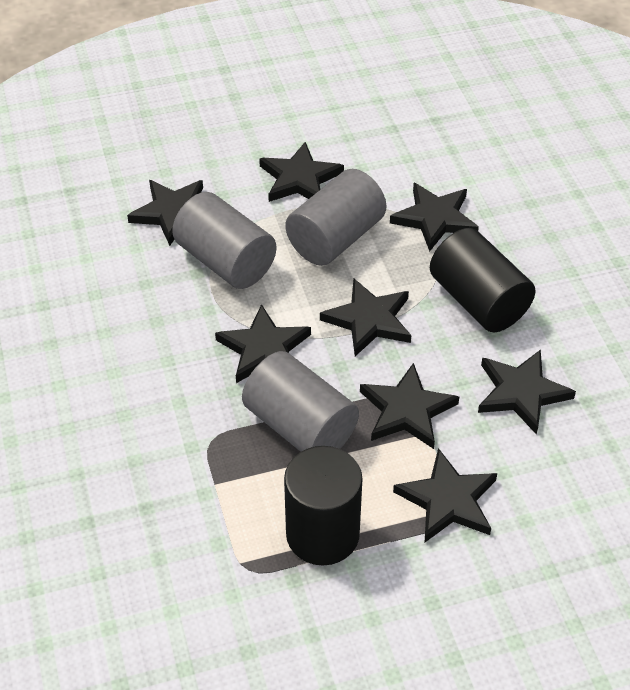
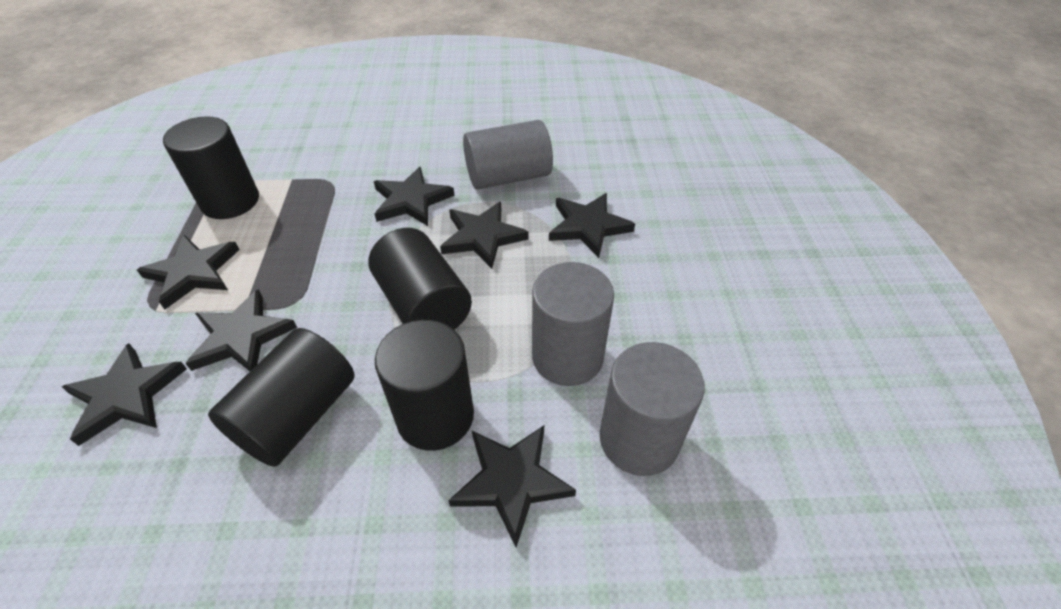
black cylinder: 2 -> 4
black star: 8 -> 7

